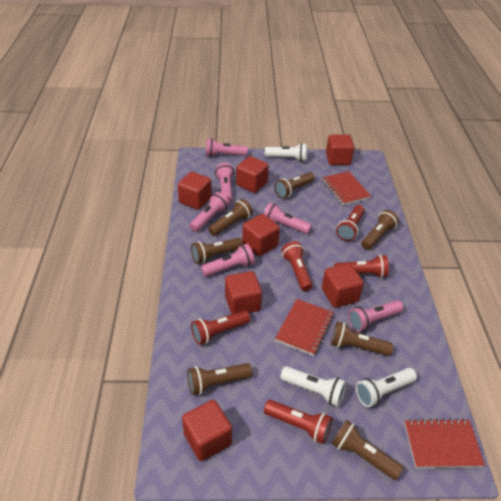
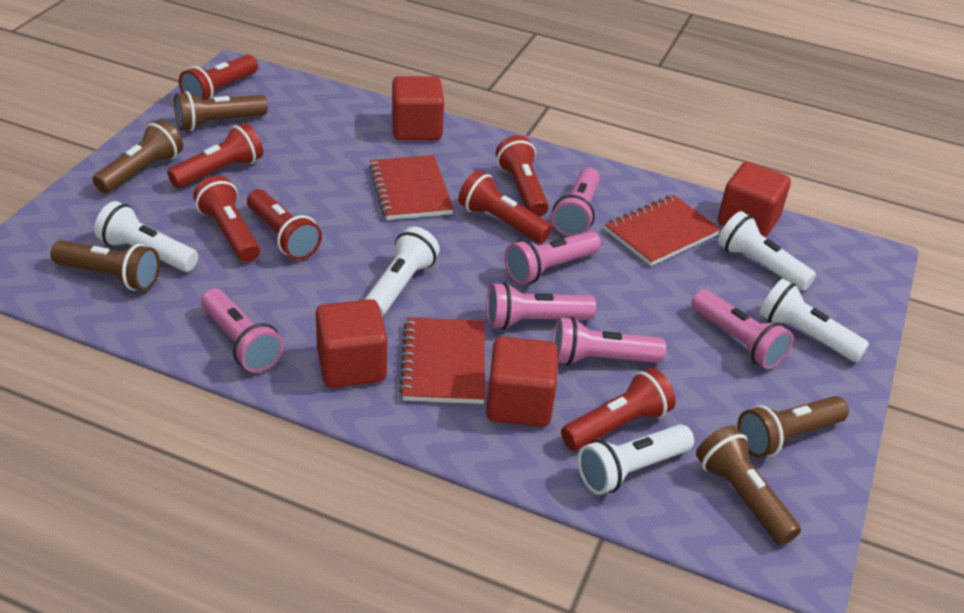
brown flashlight: 7 -> 5
red cube: 7 -> 4
red flashlight: 5 -> 7
white flashlight: 3 -> 5

